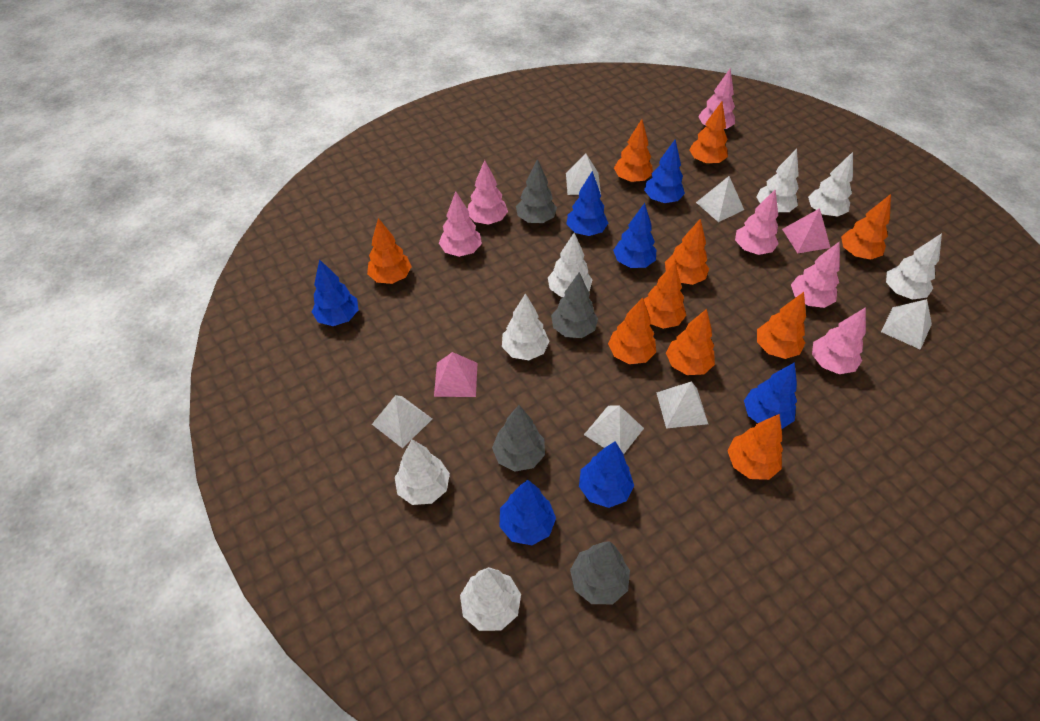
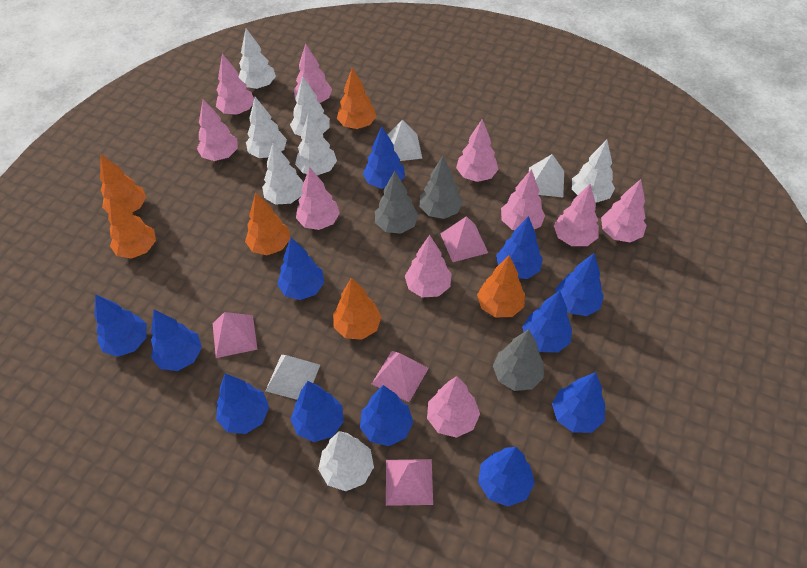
blue tree: 7 -> 12
grey tree: 4 -> 3
orange tree: 10 -> 6
pink pyramid: 2 -> 4
pink tree: 6 -> 10
white pyramid: 6 -> 3

